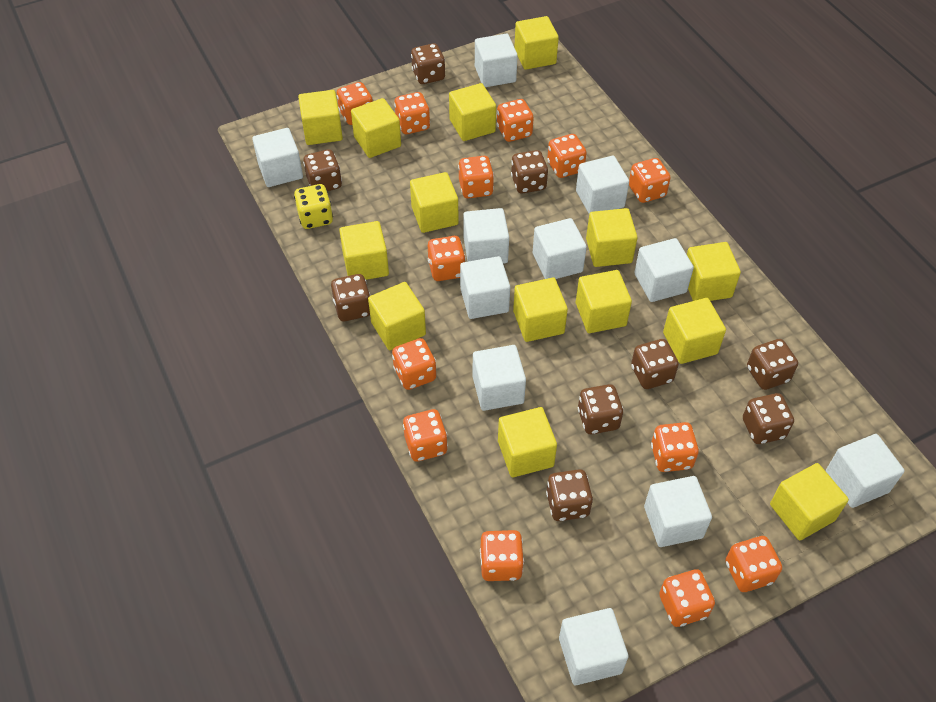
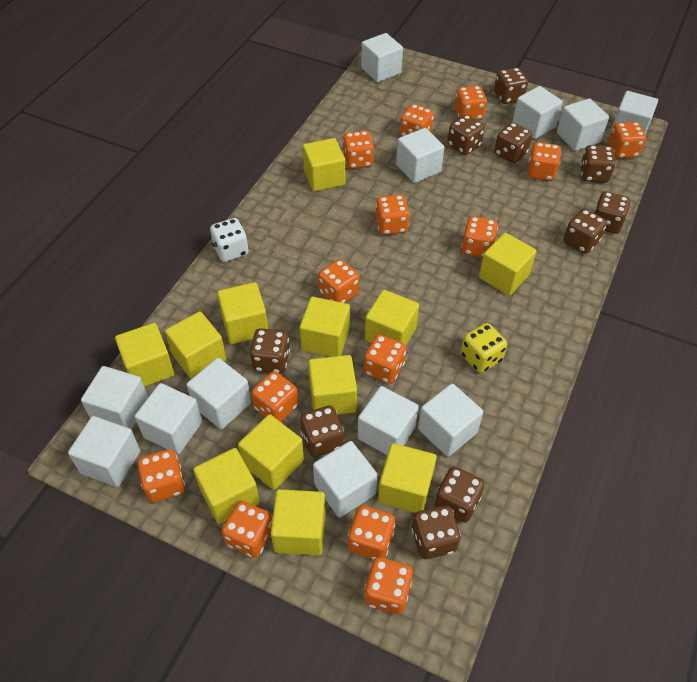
brown dice: 9 -> 10
orange dice: 13 -> 14
white cube: 11 -> 12
white dice: 0 -> 1
yellow cube: 14 -> 12

